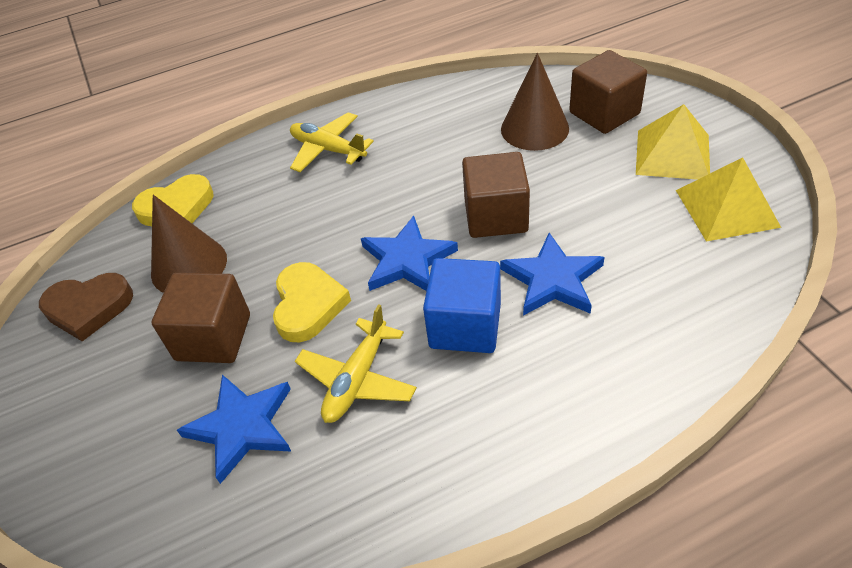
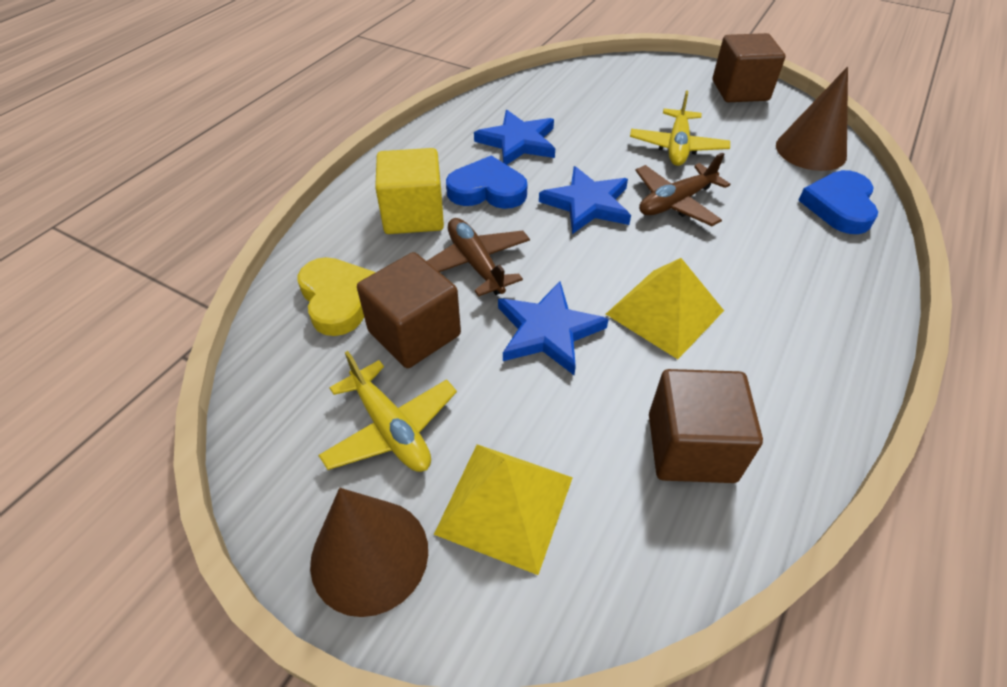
blue cube: 1 -> 0
blue heart: 0 -> 2
brown heart: 1 -> 0
brown plane: 0 -> 2
yellow cube: 0 -> 1
yellow heart: 2 -> 1

